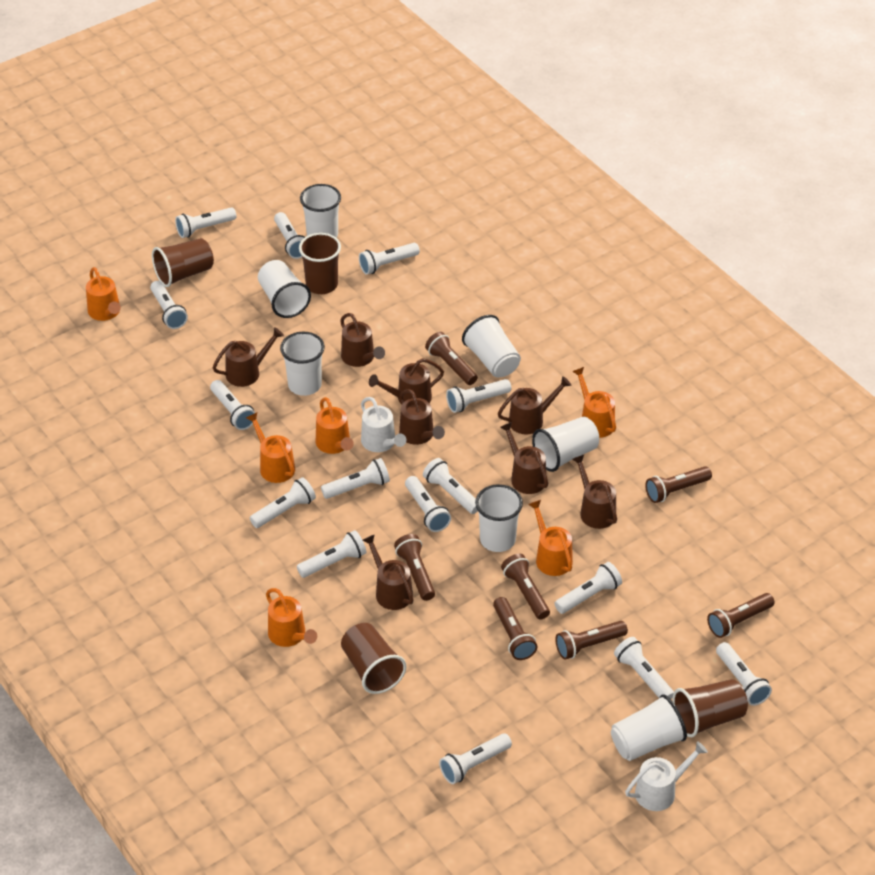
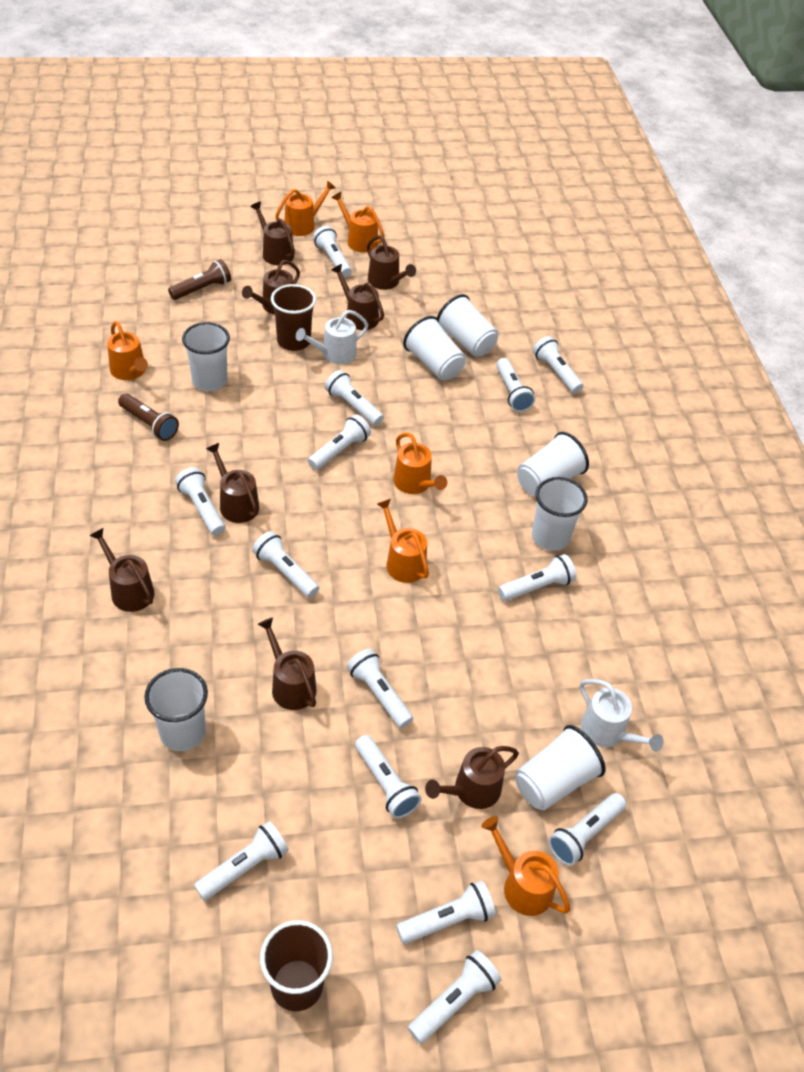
brown cup: 4 -> 2
brown flashlight: 7 -> 2
white flashlight: 15 -> 14

